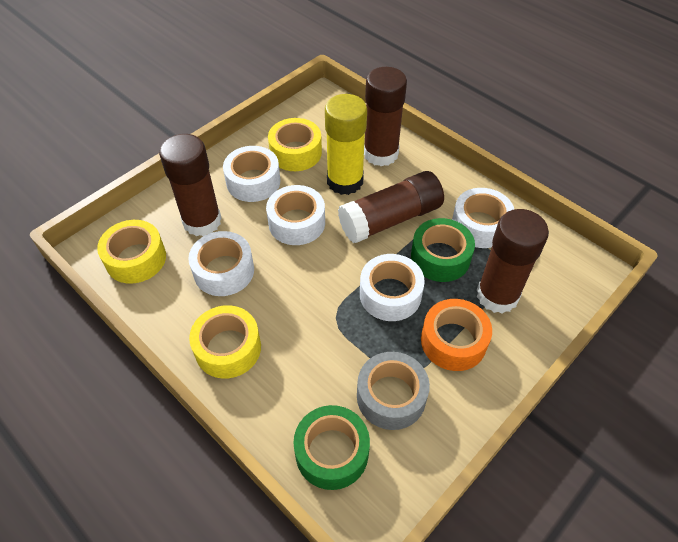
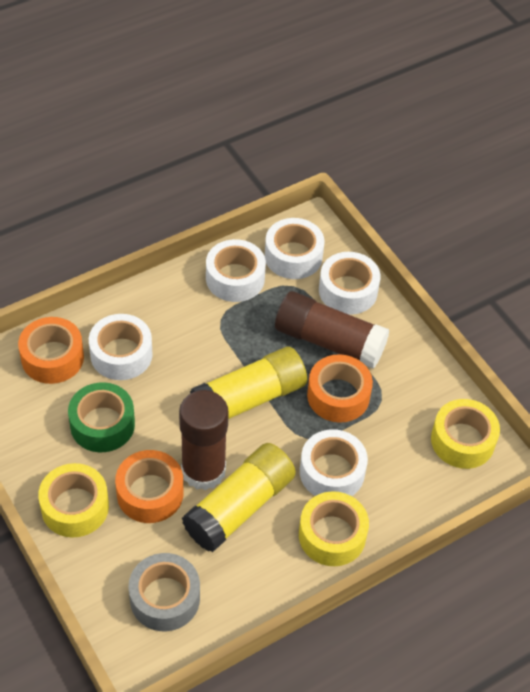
brown glue stick: 4 -> 2
green tape: 2 -> 1
orange tape: 1 -> 3
yellow glue stick: 1 -> 2

